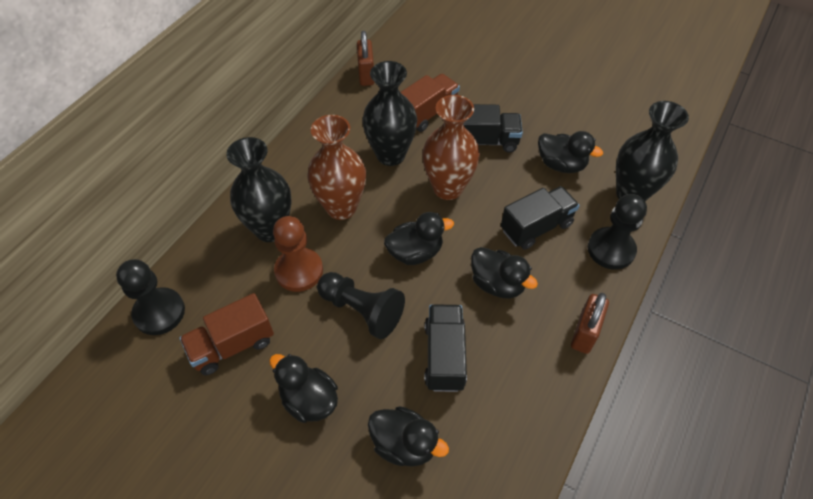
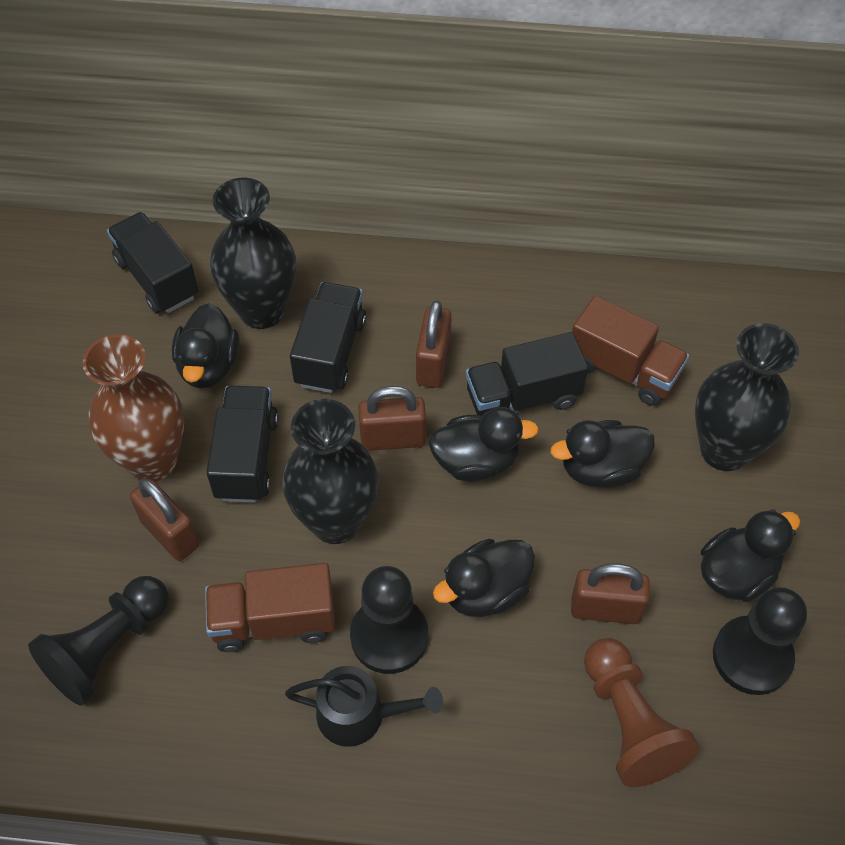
black truck: 3 -> 4
black watering can: 0 -> 1
brown padlock: 2 -> 4
brown vase: 2 -> 1

